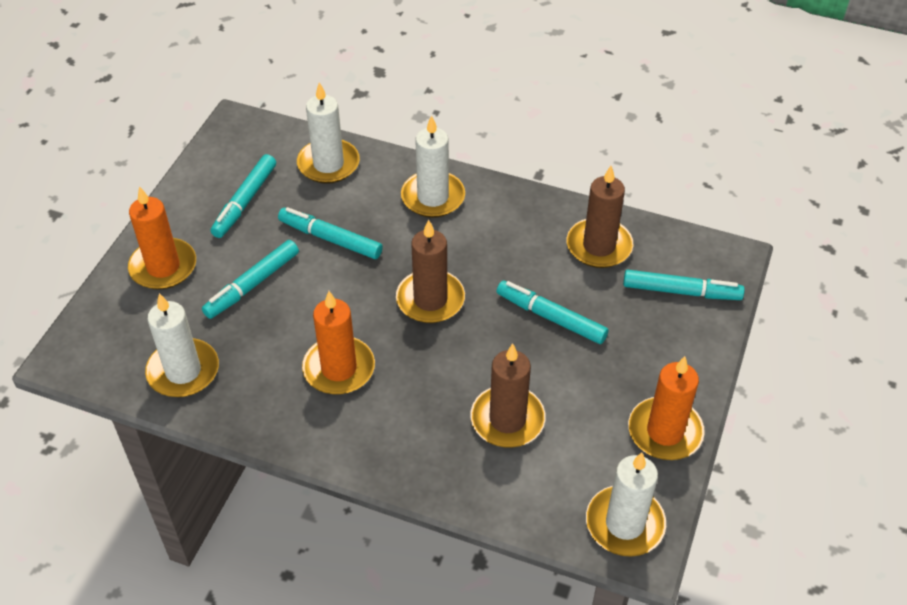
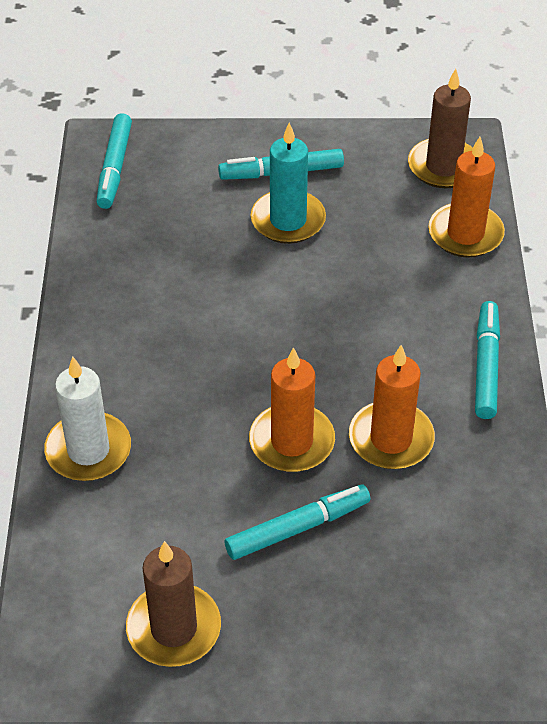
brown candle: 3 -> 2
turquoise candle: 0 -> 1
turquoise marker: 5 -> 4
white candle: 4 -> 1

